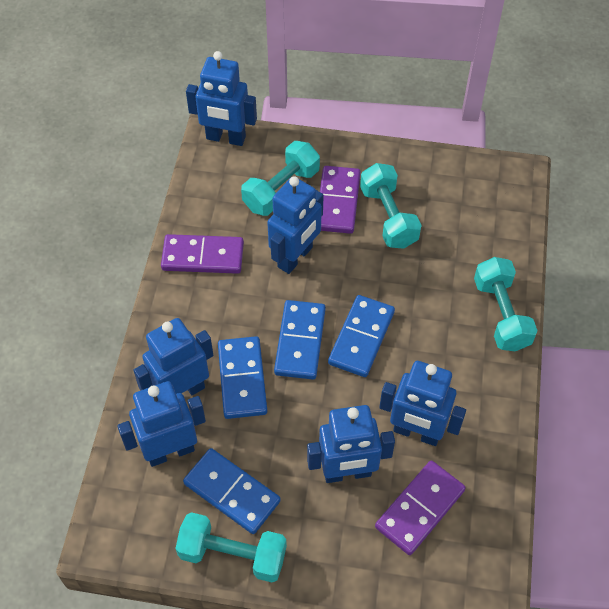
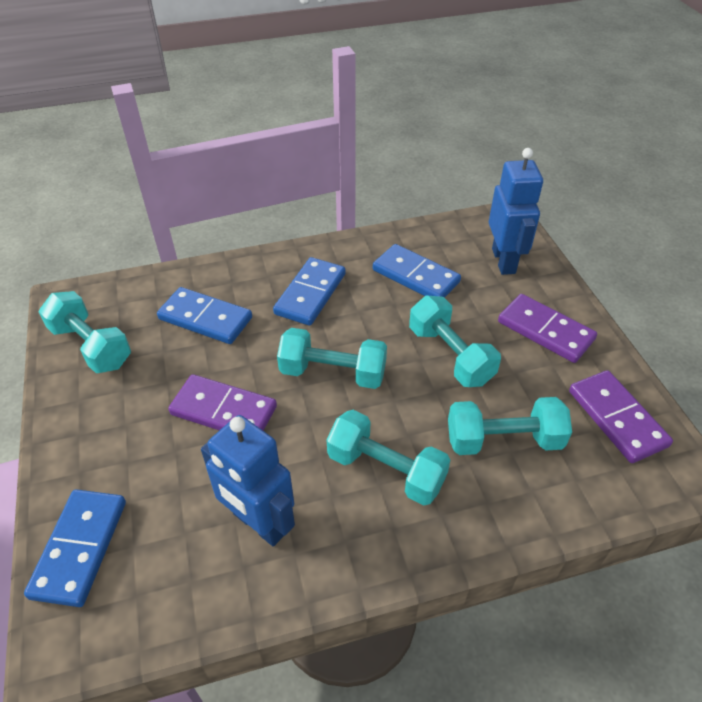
blue robot: 6 -> 2
turquoise dumbbell: 4 -> 5

